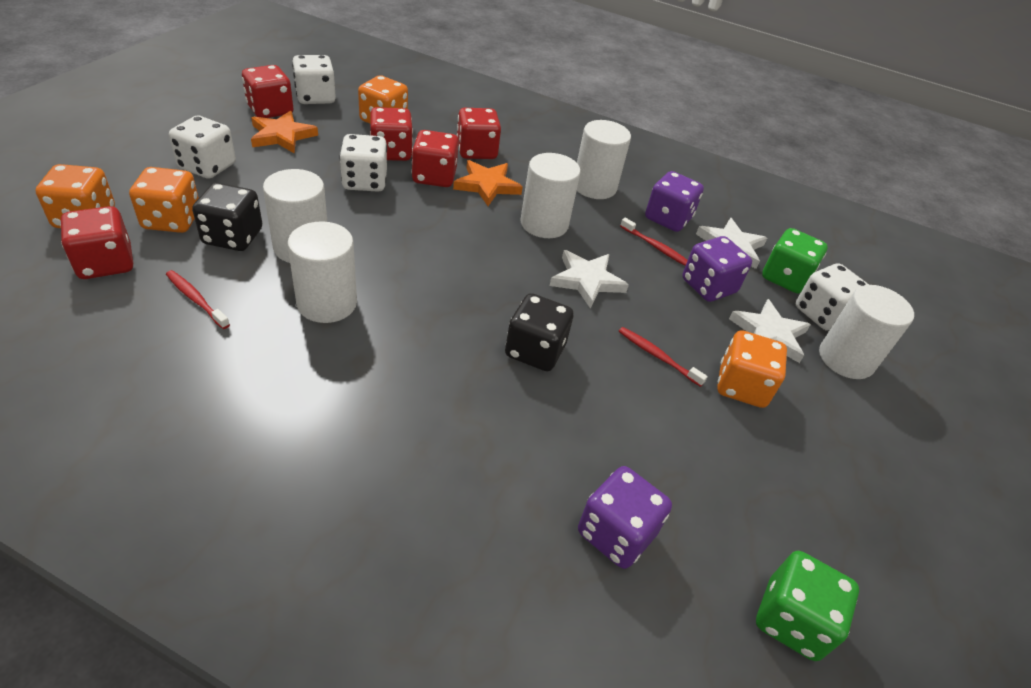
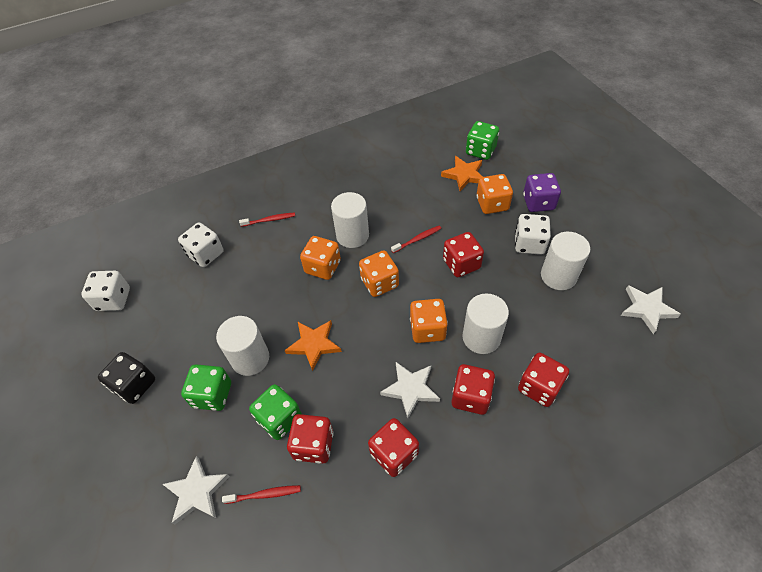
black dice: 2 -> 1
green dice: 2 -> 3
purple dice: 3 -> 1
white cylinder: 5 -> 4
white dice: 4 -> 3

